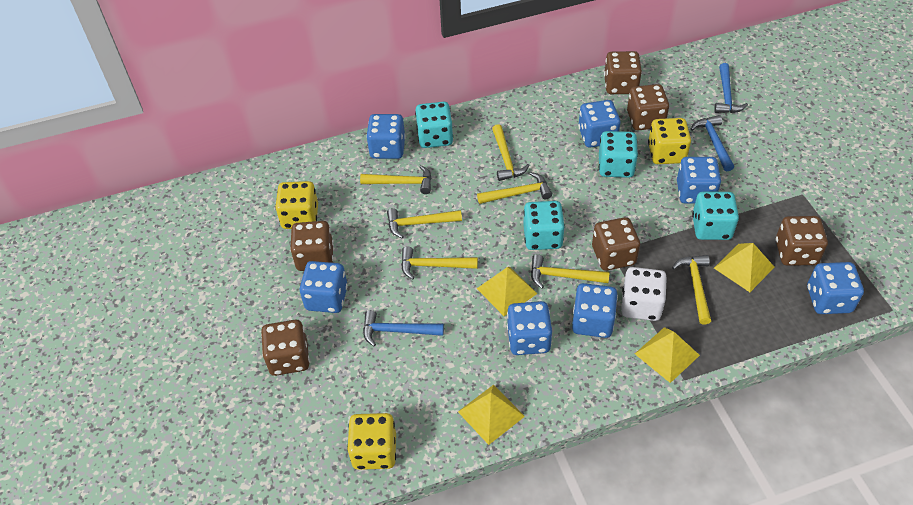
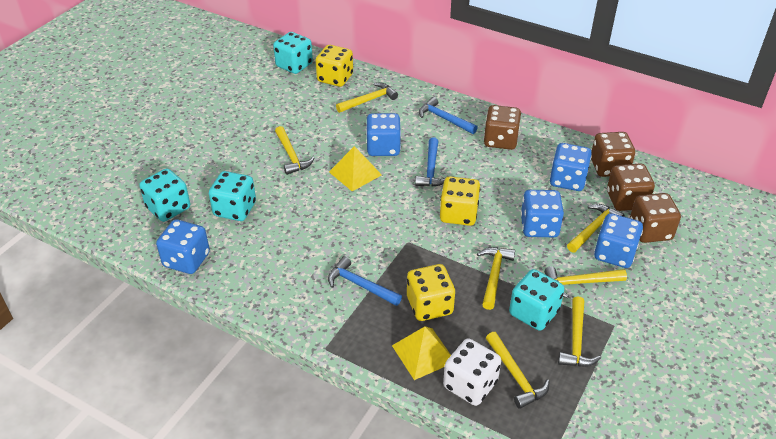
blue dice: 7 -> 5
brown dice: 6 -> 4
yellow pyramid: 4 -> 2

